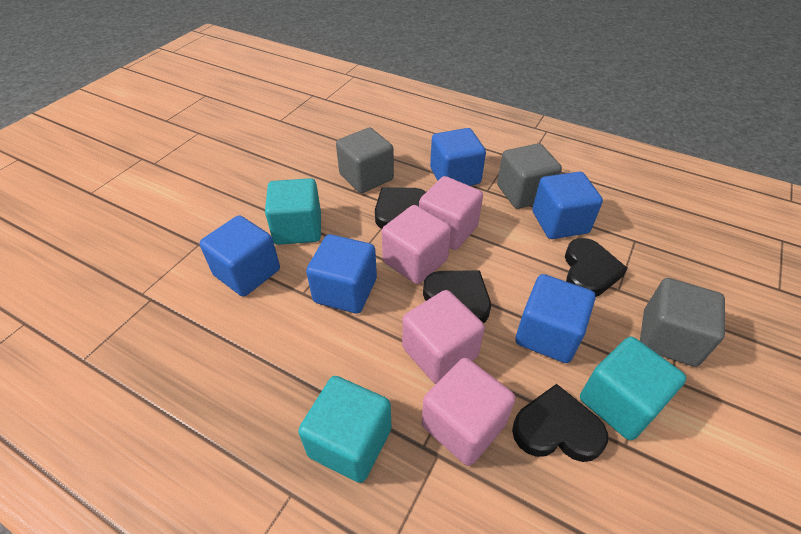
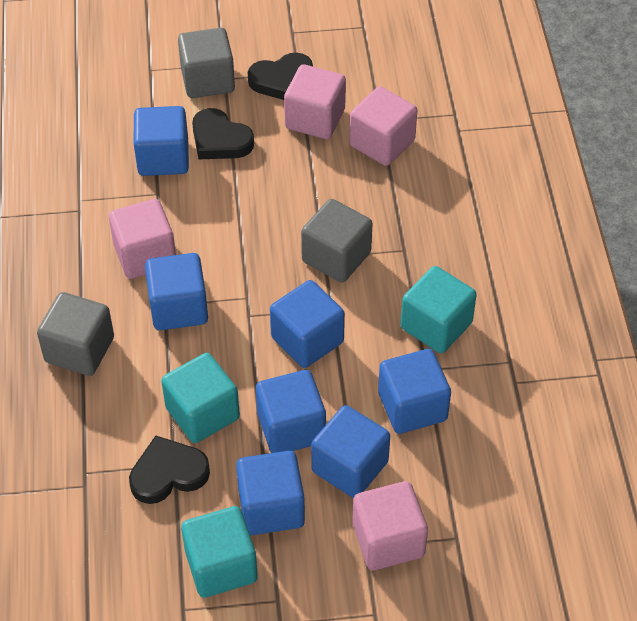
black heart: 4 -> 3
blue cube: 5 -> 7

